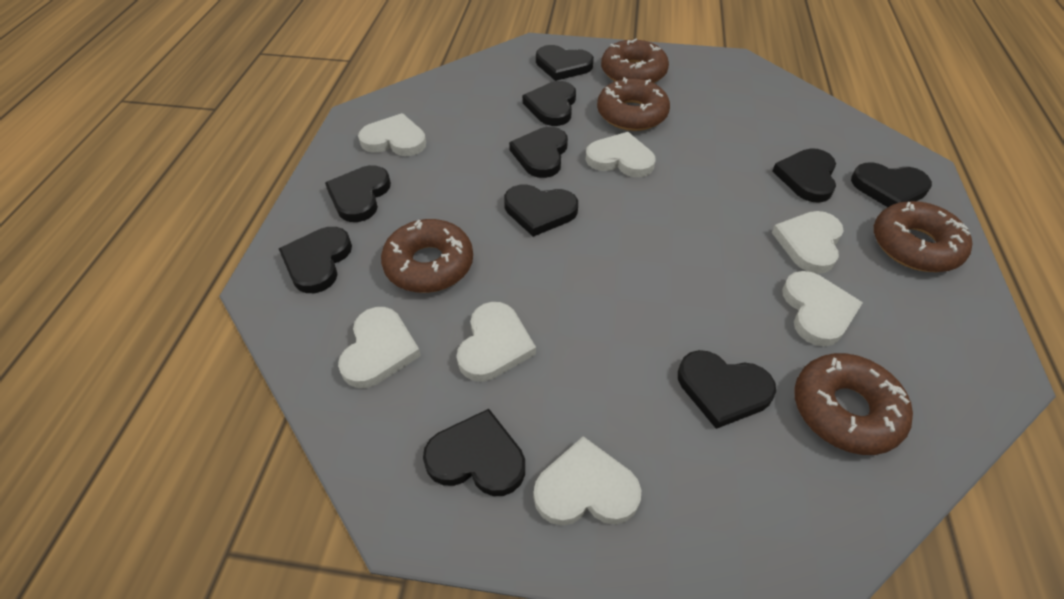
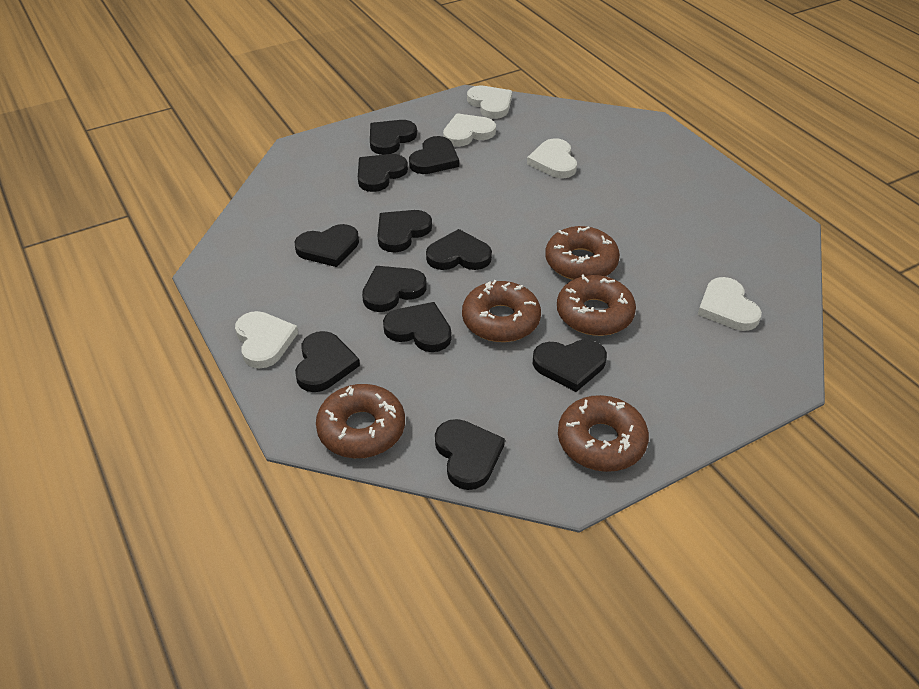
black heart: 10 -> 11
white heart: 7 -> 5

